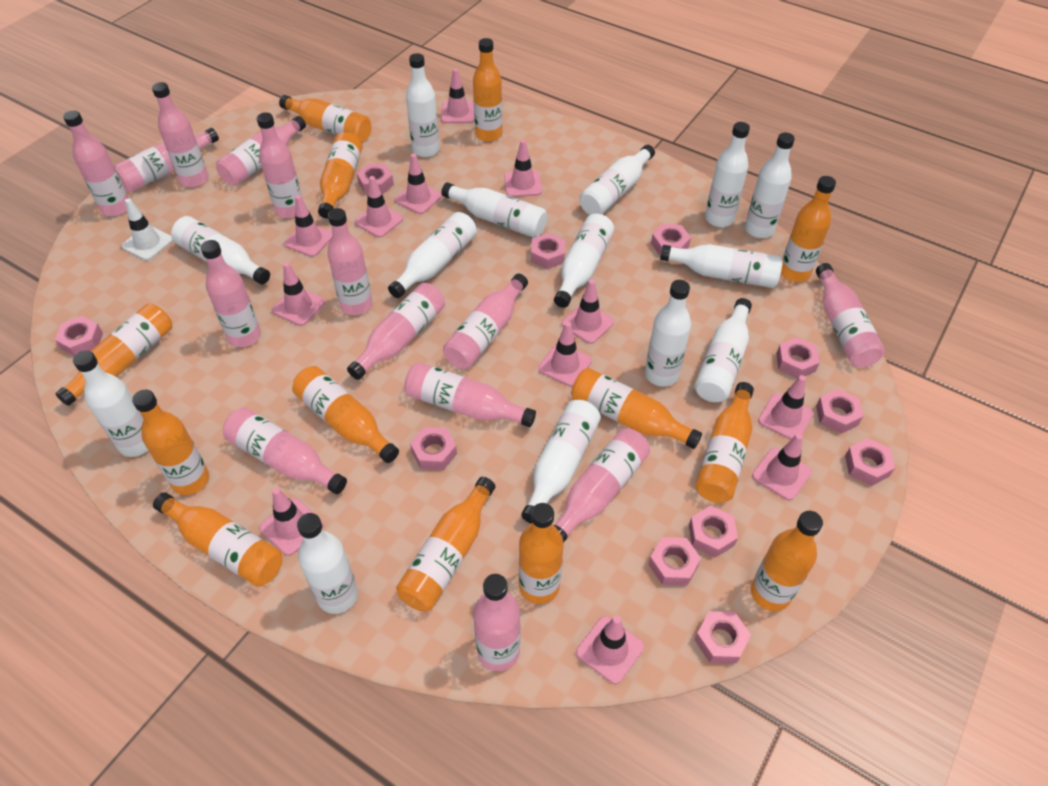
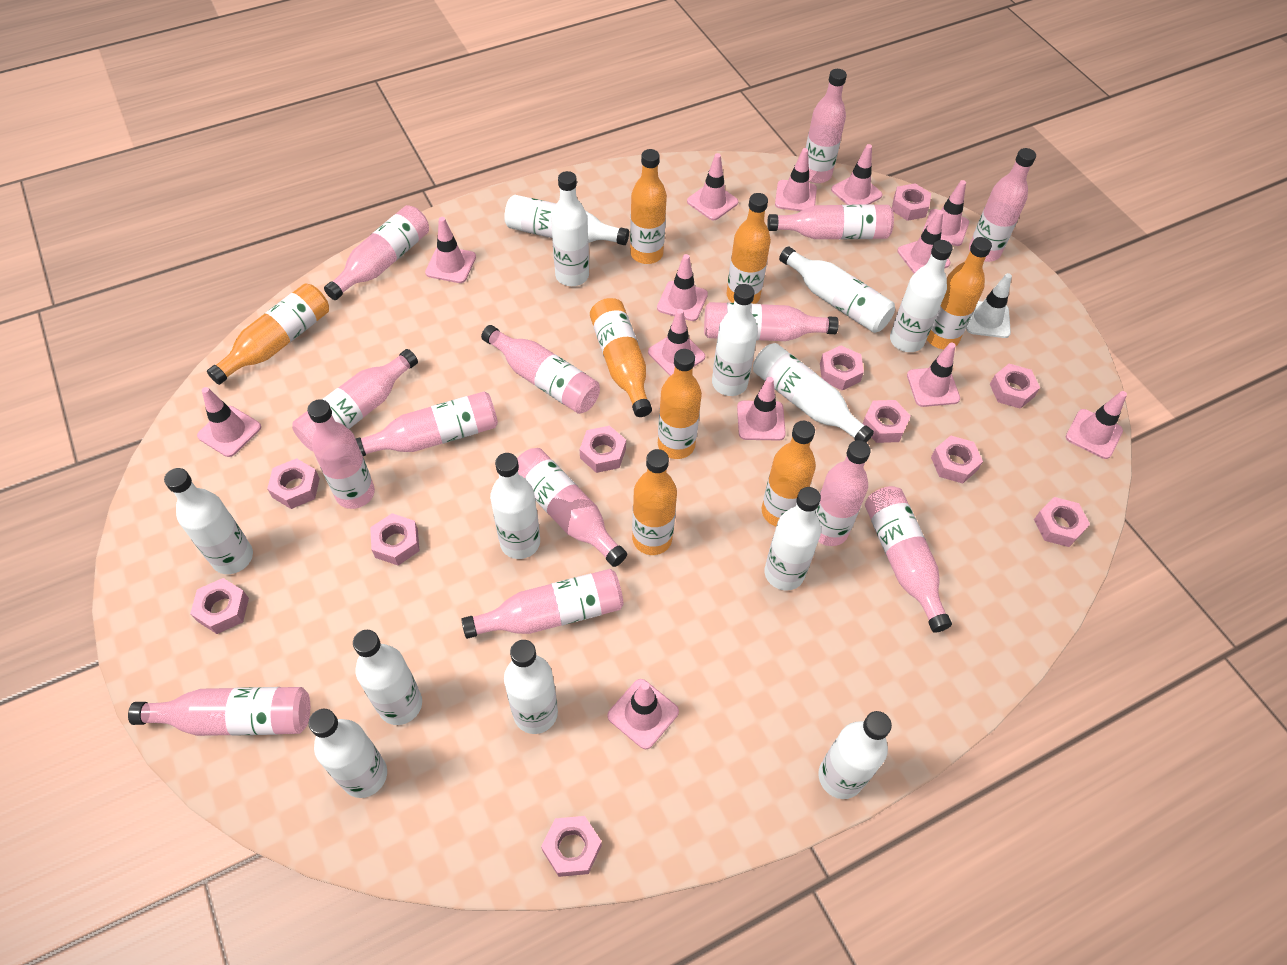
orange bottle: 13 -> 8
pink traffic cone: 12 -> 13
white bottle: 14 -> 13

